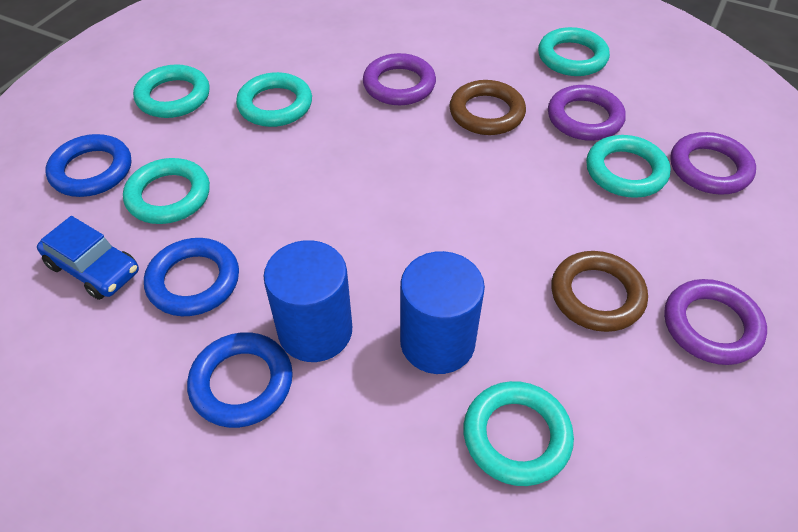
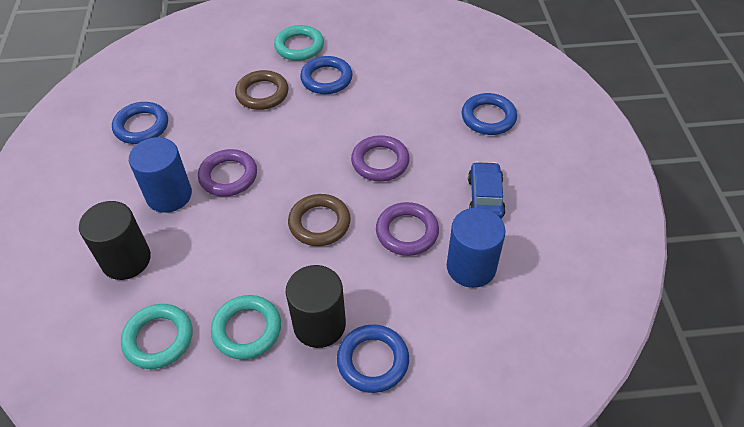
black cylinder: 0 -> 2
blue ring: 3 -> 4
purple ring: 4 -> 3
turquoise ring: 6 -> 3

